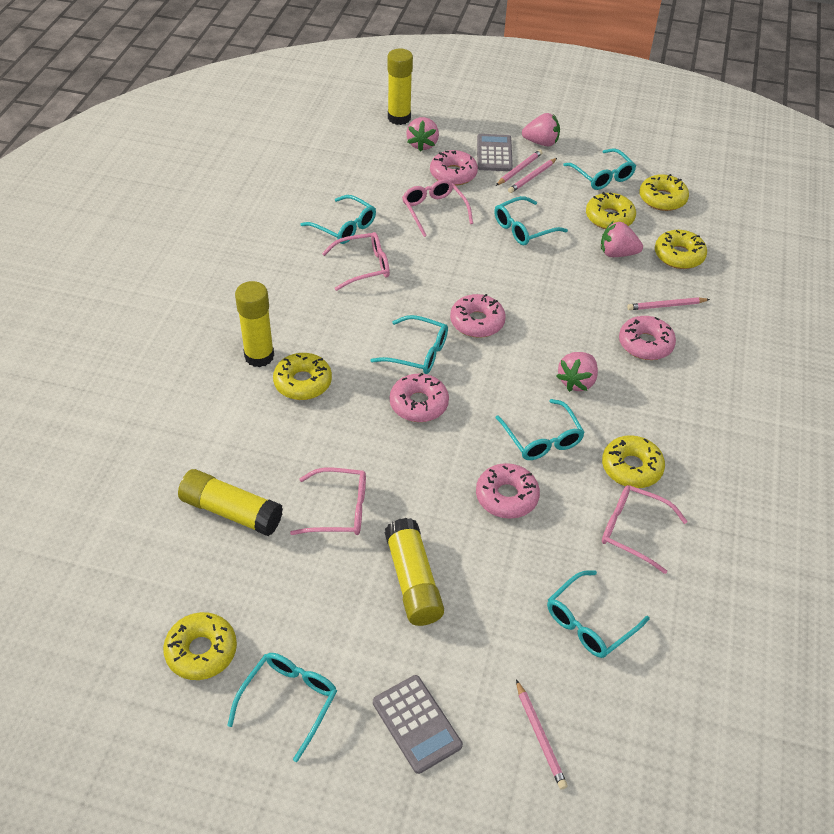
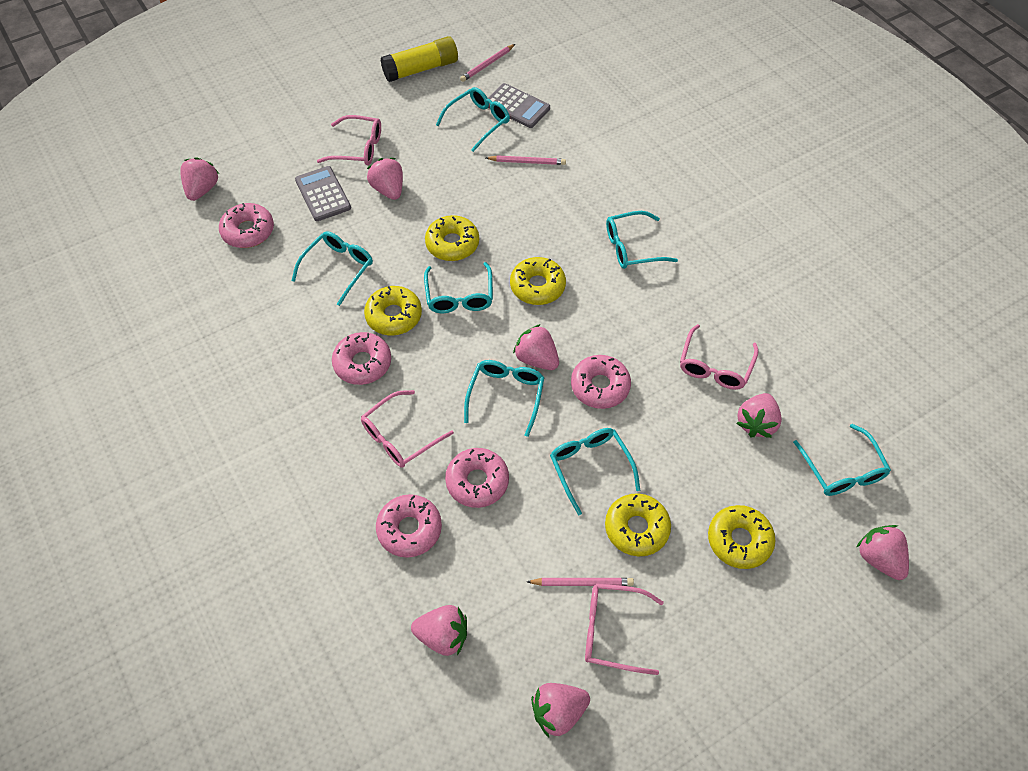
pink pencil: 4 -> 3
pink strawberry: 4 -> 7
yellow donut: 6 -> 5
yellow glue stick: 4 -> 1

